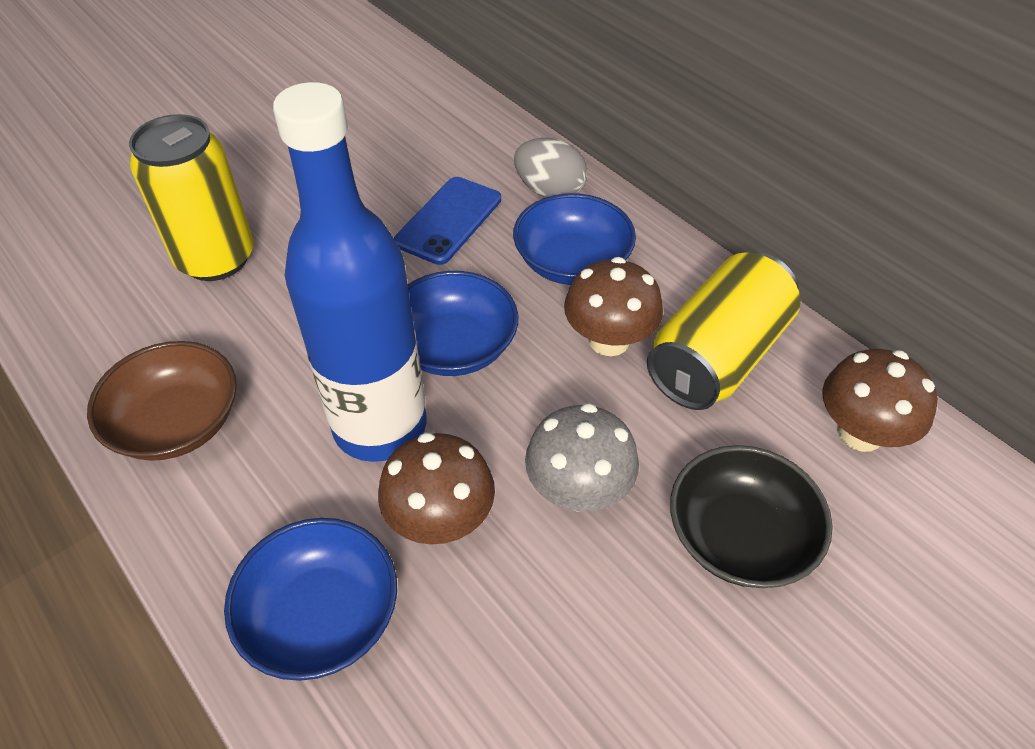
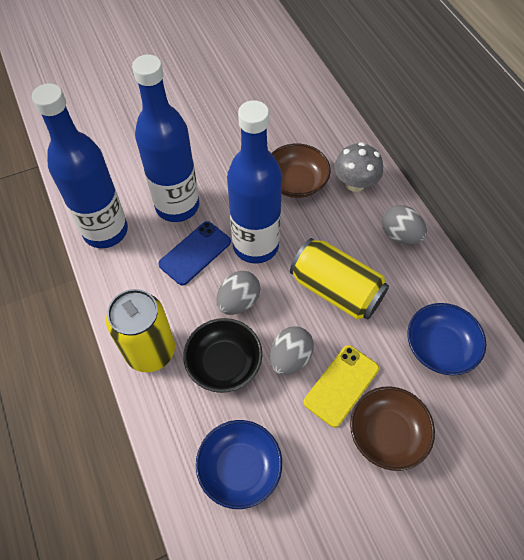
blue bottle: 1 -> 3
blue bowl: 3 -> 2
brown bowl: 1 -> 2
brown mushroom: 3 -> 0
grey egg: 1 -> 3
yellow phone: 0 -> 1

